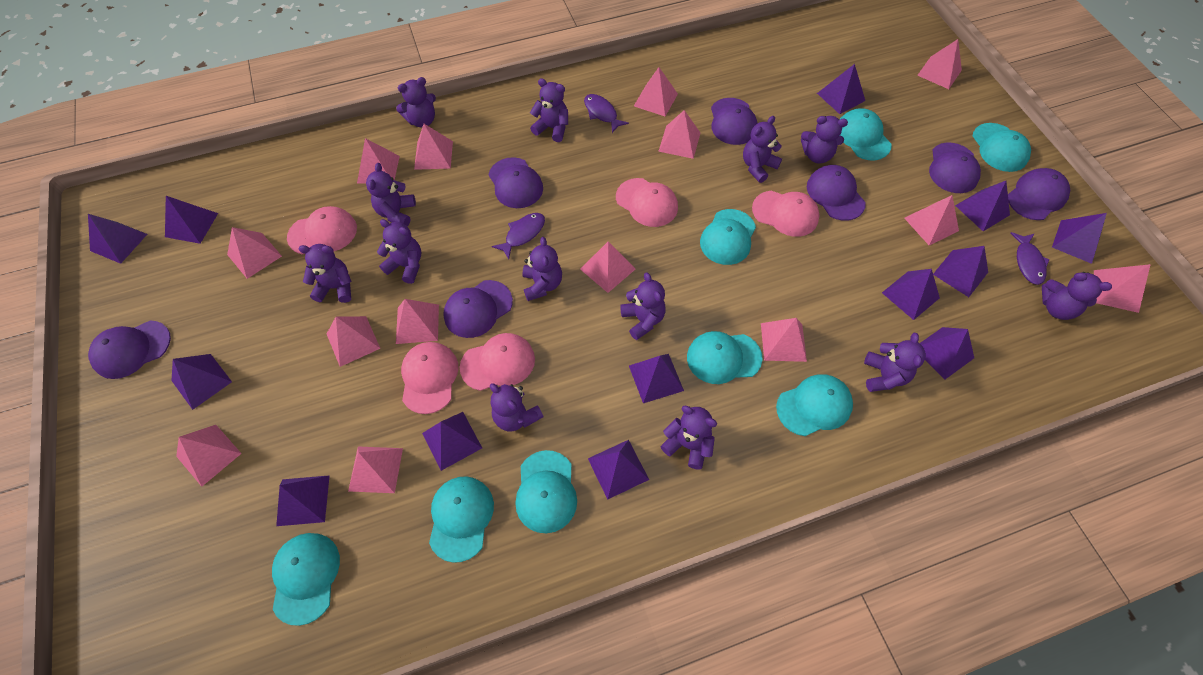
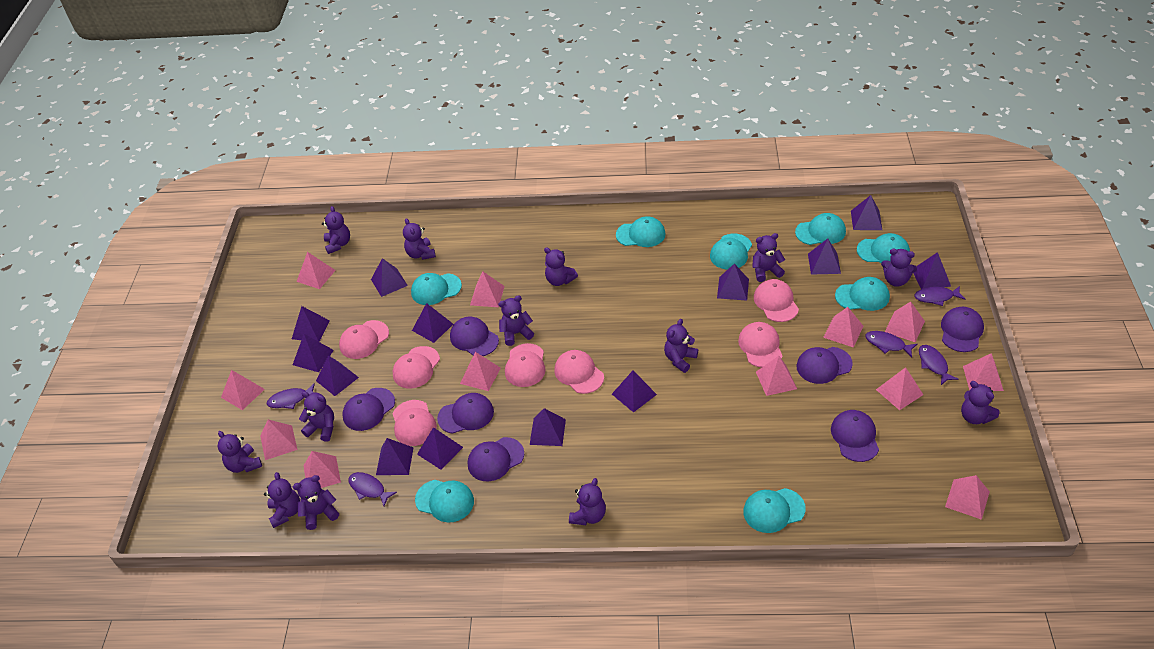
pink cap: 5 -> 7
pink pyramid: 14 -> 12
purple fish: 3 -> 5

